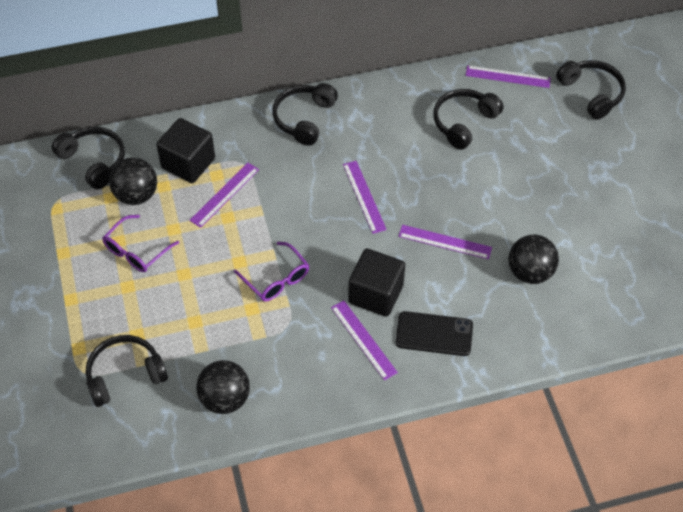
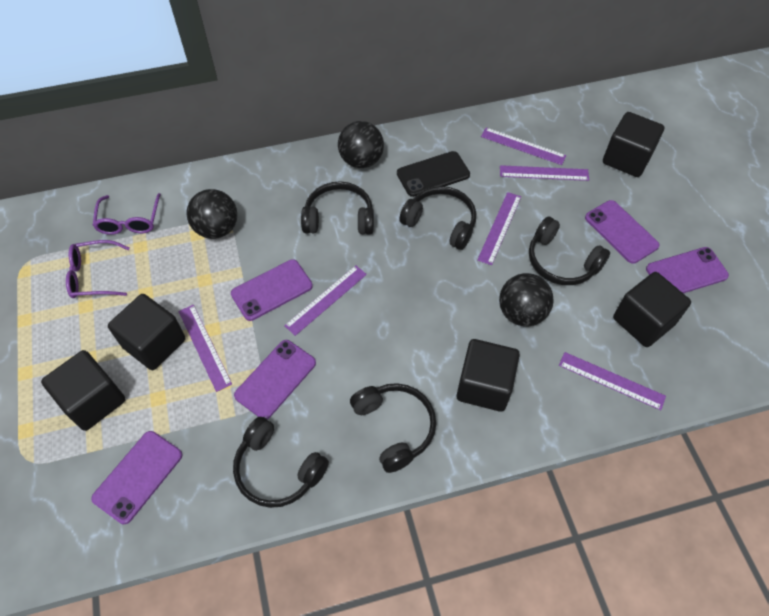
black cube: 2 -> 5
purple phone: 0 -> 5
purple ruler: 5 -> 6

